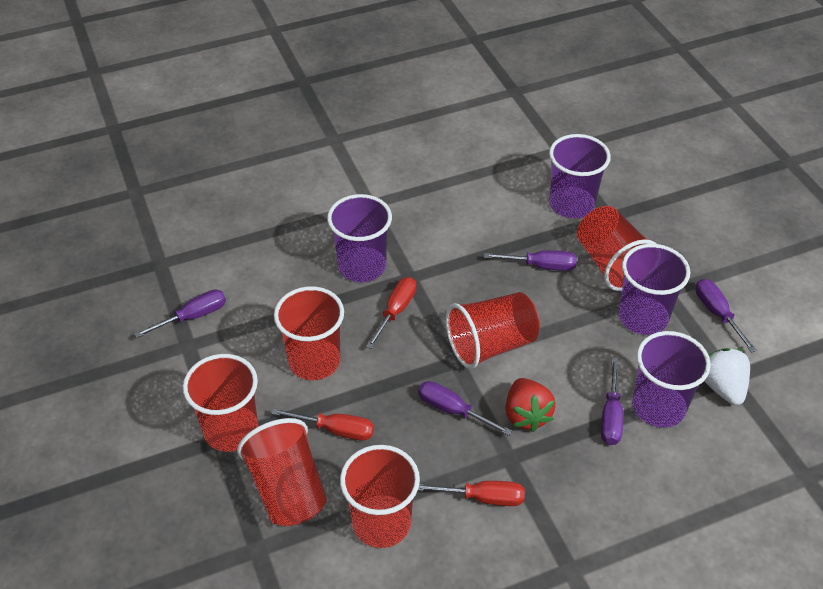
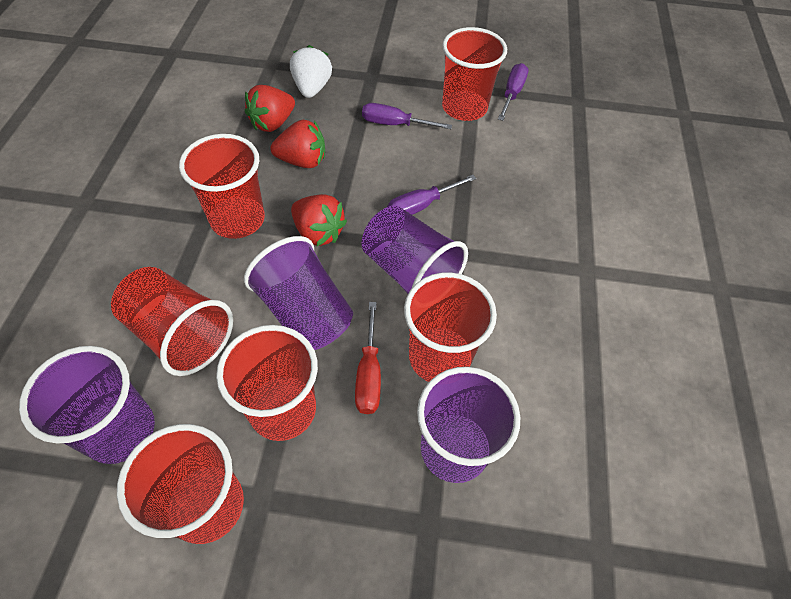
purple screwdriver: 5 -> 3
red screwdriver: 3 -> 1
red strawberry: 1 -> 3

